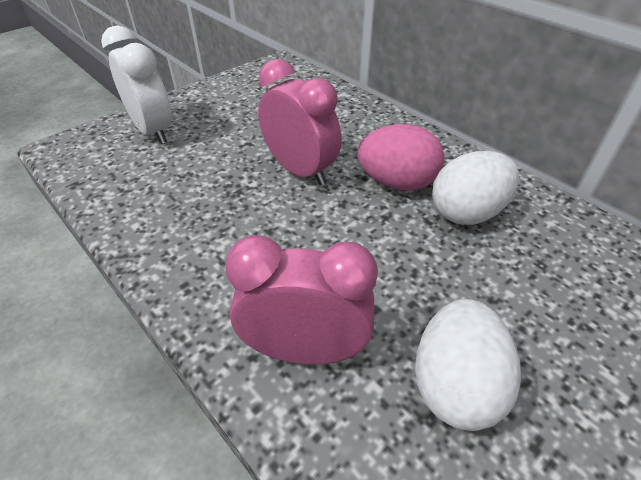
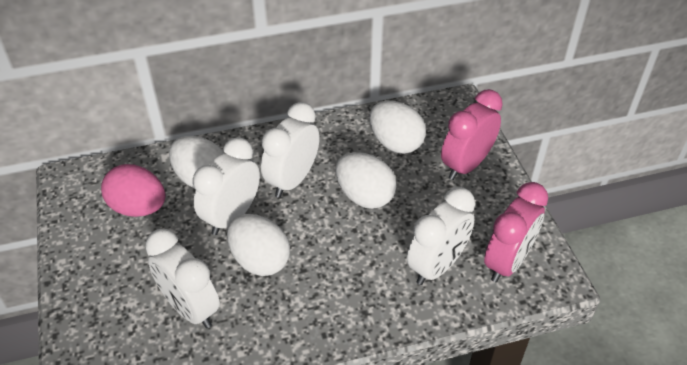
white clock: 1 -> 4
white egg: 2 -> 4

